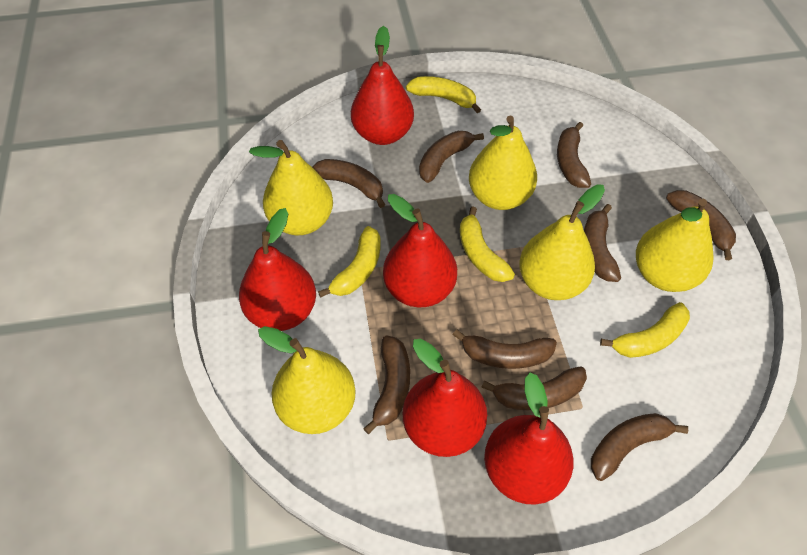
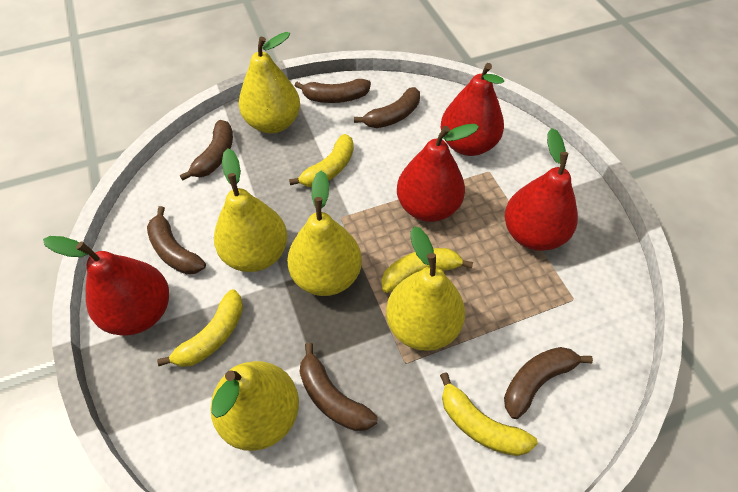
brown banana: 9 -> 6
red pear: 5 -> 4

